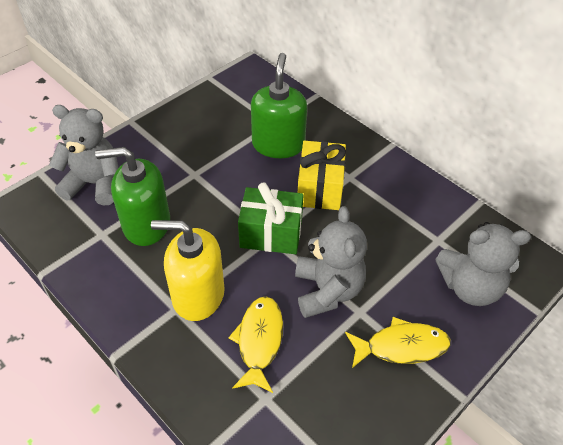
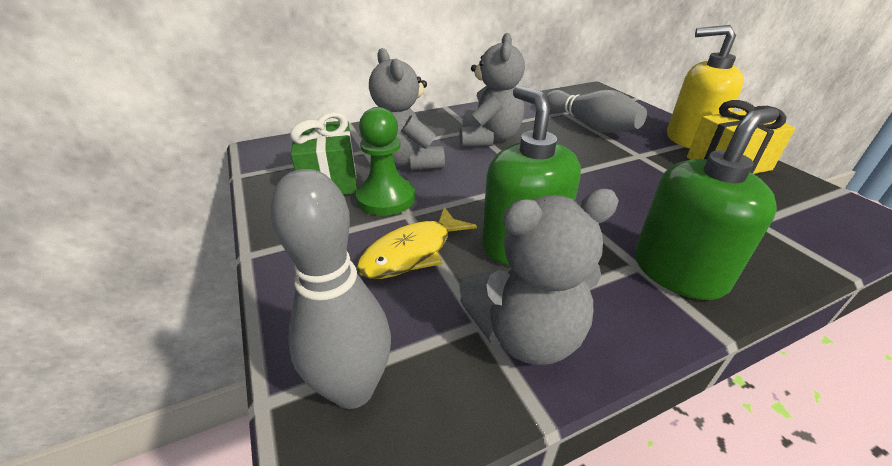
green pawn: 0 -> 1
grey bowling pin: 0 -> 2
yellow fish: 2 -> 1

